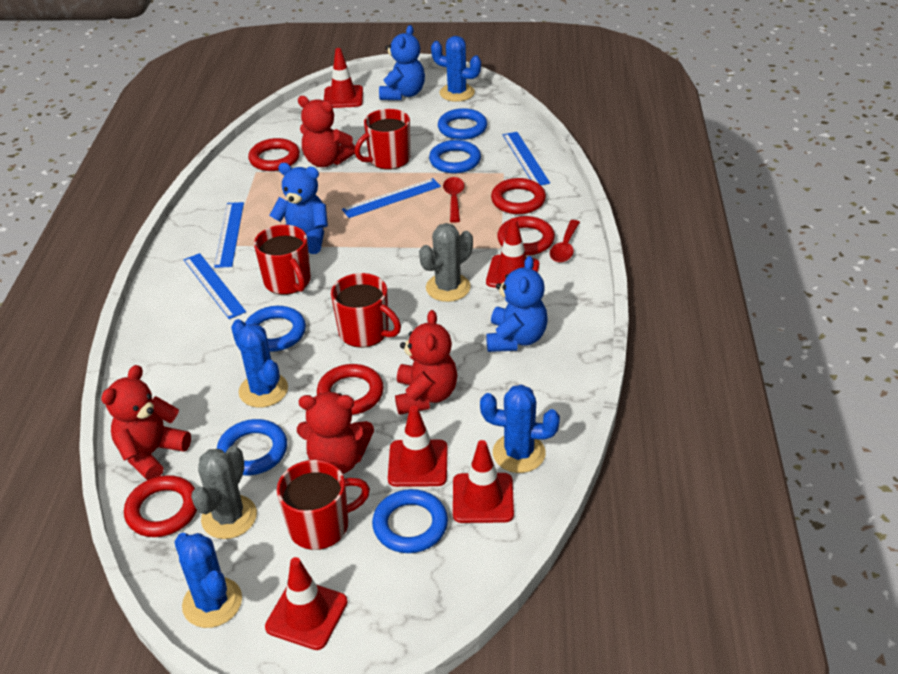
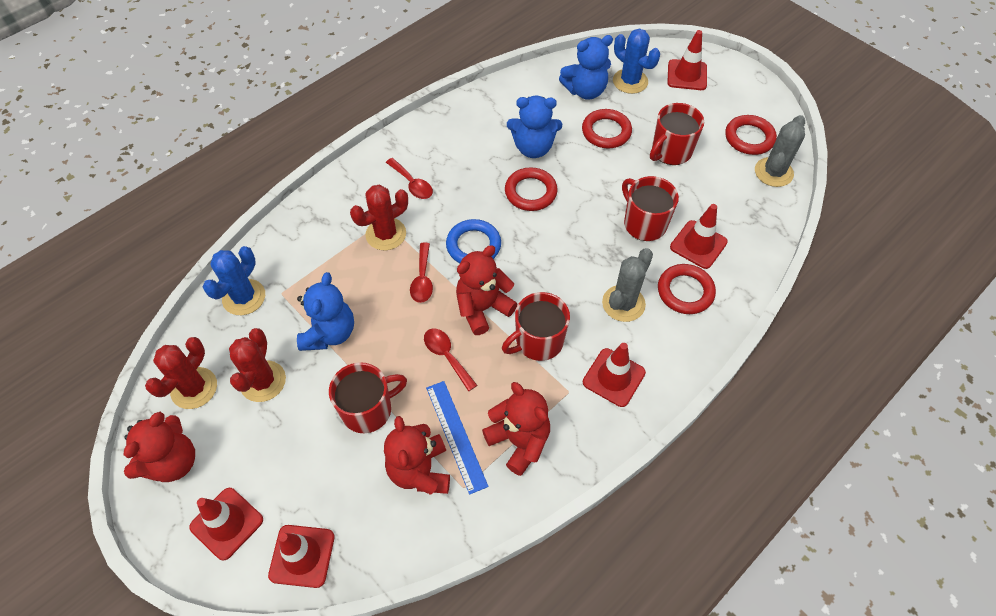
blue cactus: 4 -> 2
blue ring: 5 -> 1
blue ruler: 4 -> 1
red cactus: 0 -> 3
red ring: 5 -> 4
red spoon: 2 -> 3

